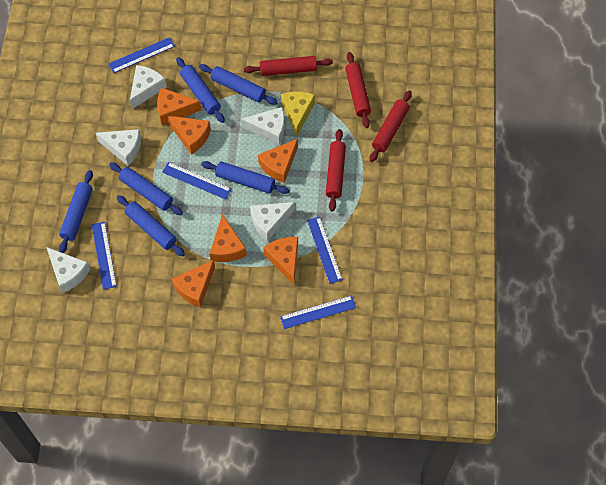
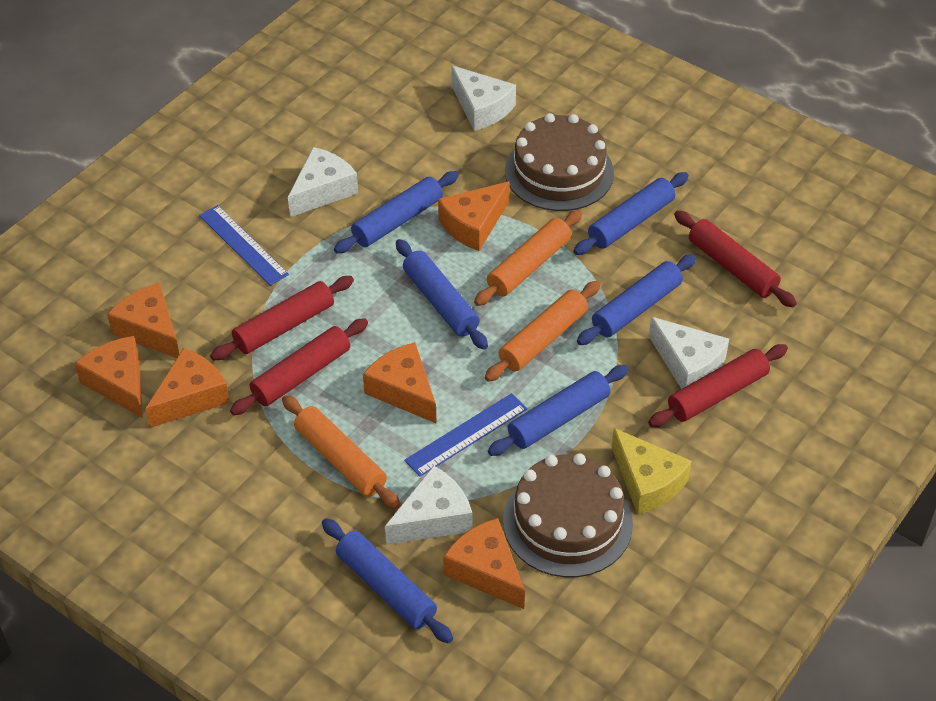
blue ruler: 5 -> 2
brown cake: 0 -> 2
orange rolling pin: 0 -> 3
white cheese: 5 -> 4

